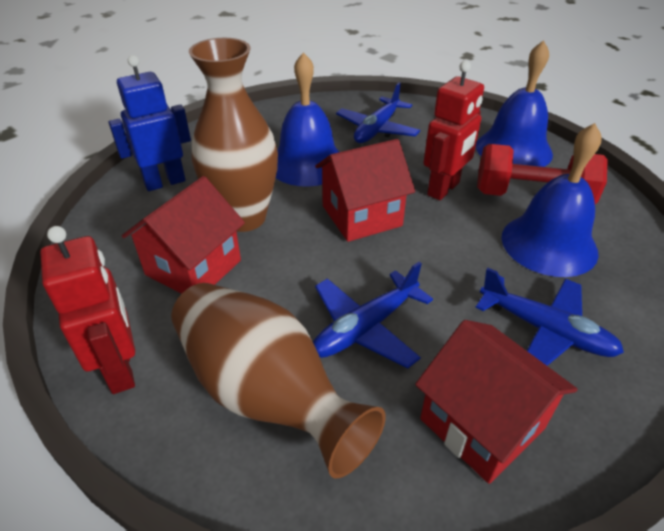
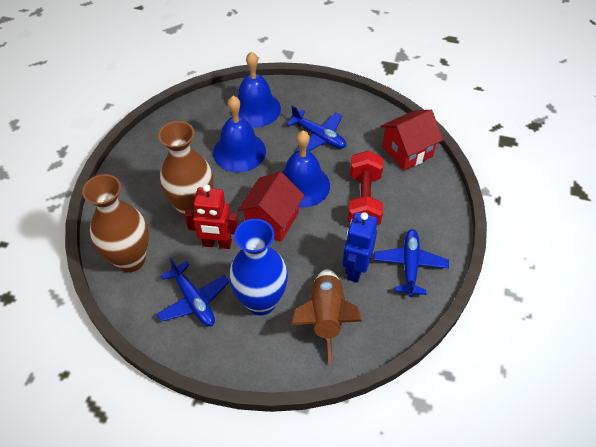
blue vase: 0 -> 1
brown rocket: 0 -> 1
red house: 3 -> 2
red robot: 2 -> 1

